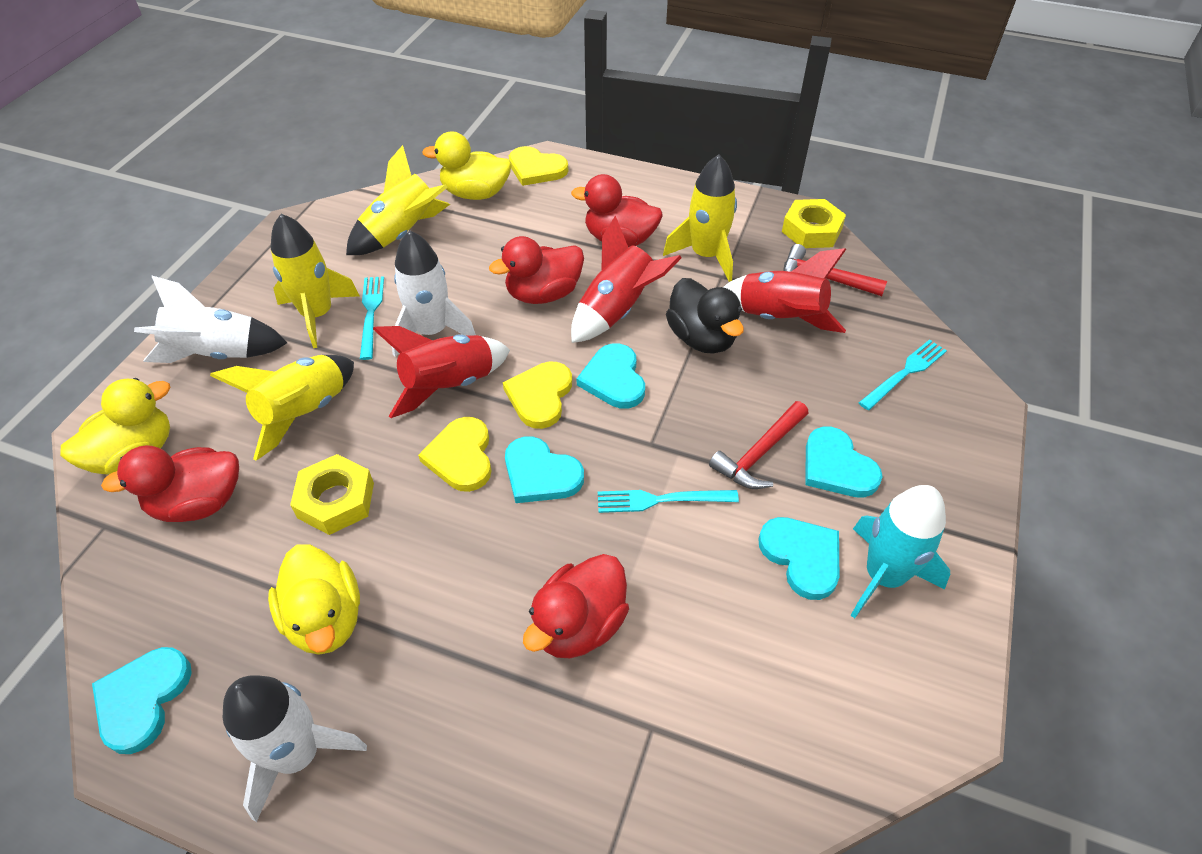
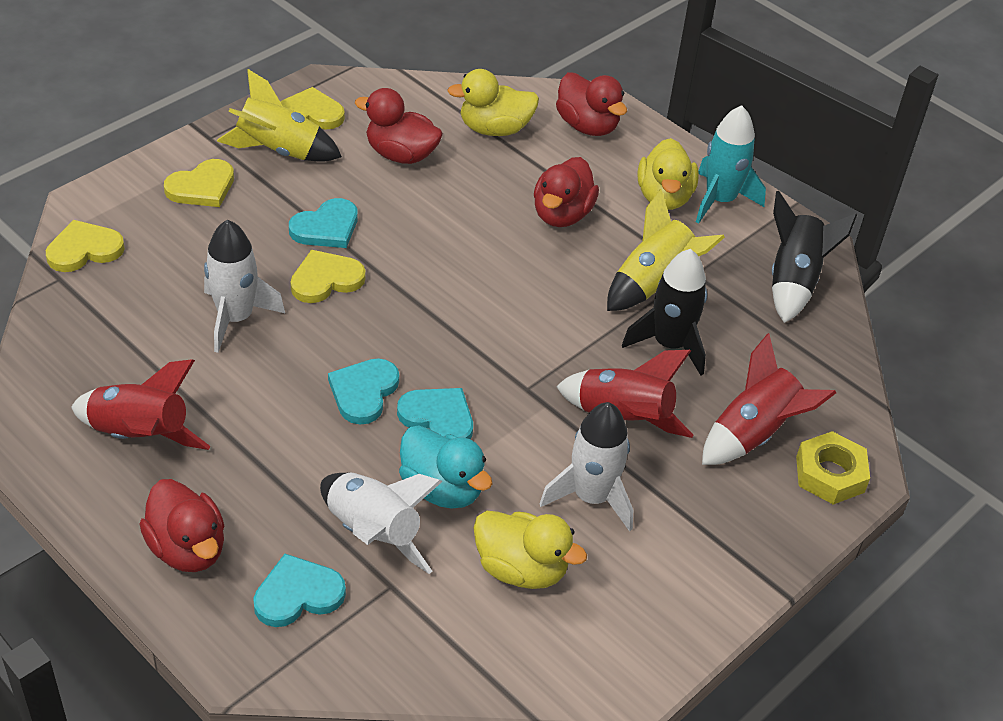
black duck: 1 -> 0
black rocket: 0 -> 2
red hammer: 2 -> 0
turquoise duck: 0 -> 1
turquoise fork: 3 -> 0
turquoise heart: 5 -> 4
yellow heart: 3 -> 4
yellow nut: 2 -> 1
yellow rocket: 4 -> 2

